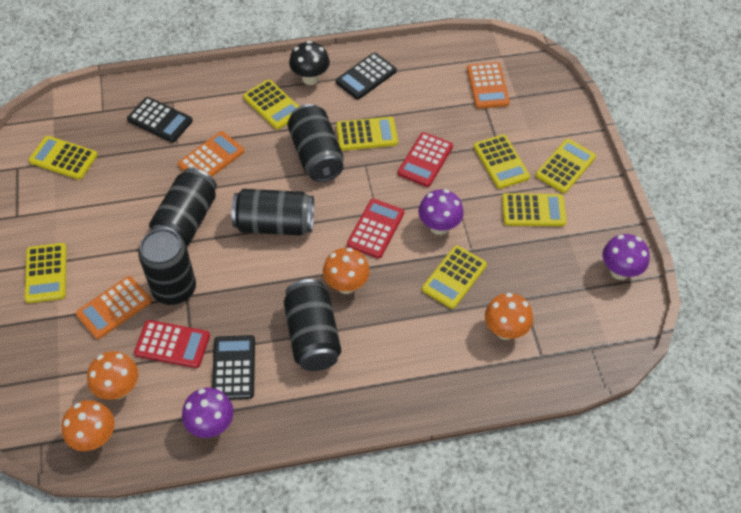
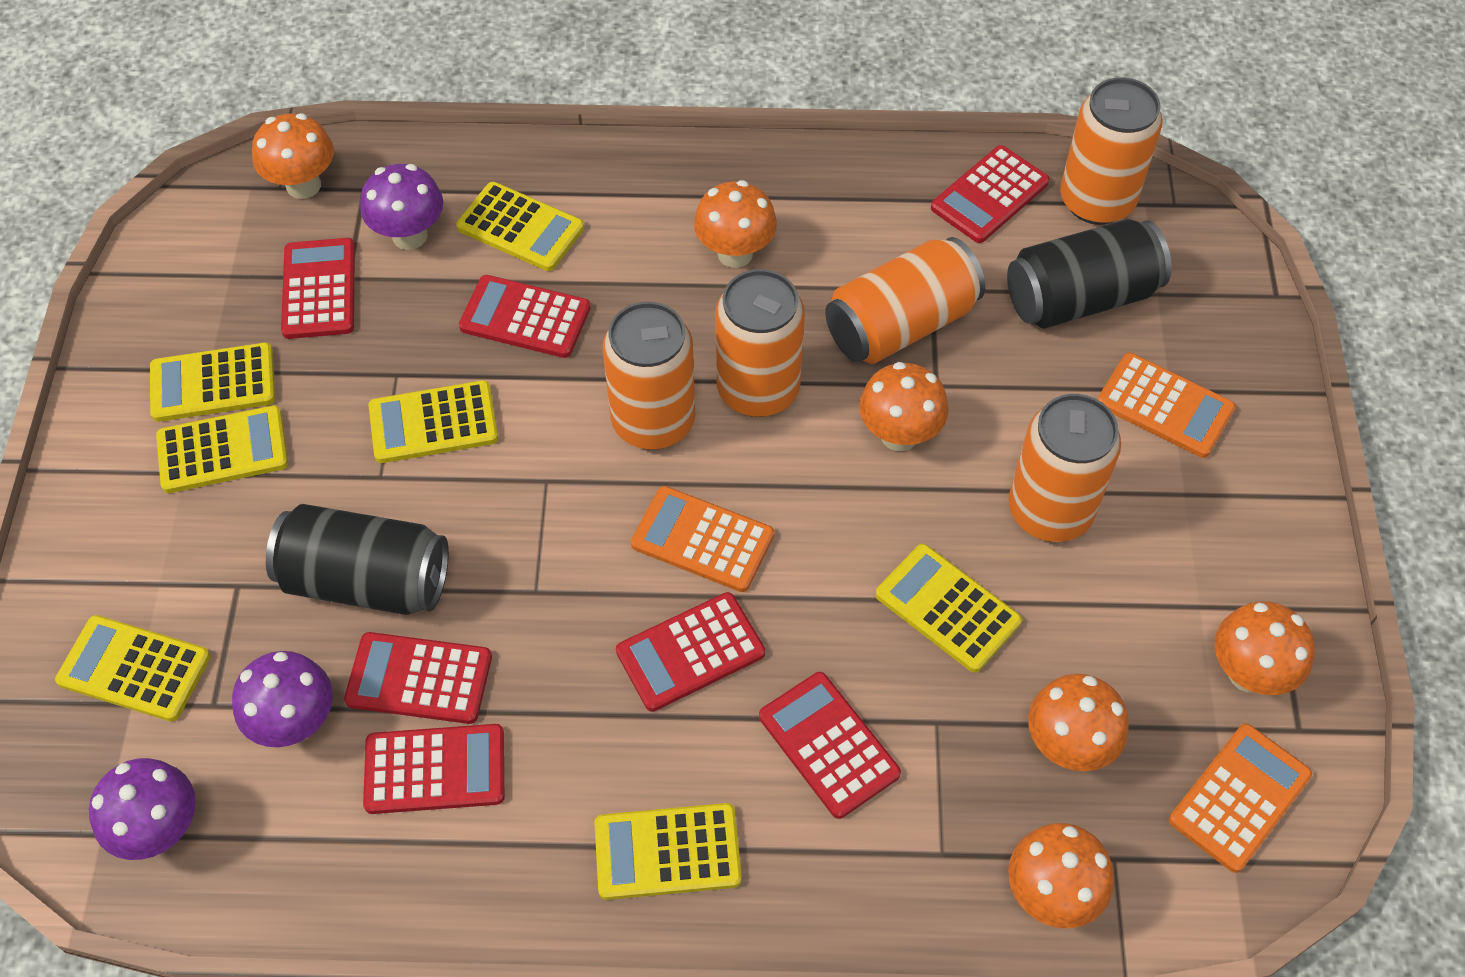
black calculator: 3 -> 0
black can: 5 -> 2
black mushroom: 1 -> 0
orange can: 0 -> 5
orange mushroom: 4 -> 6
red calculator: 3 -> 7
yellow calculator: 8 -> 7

